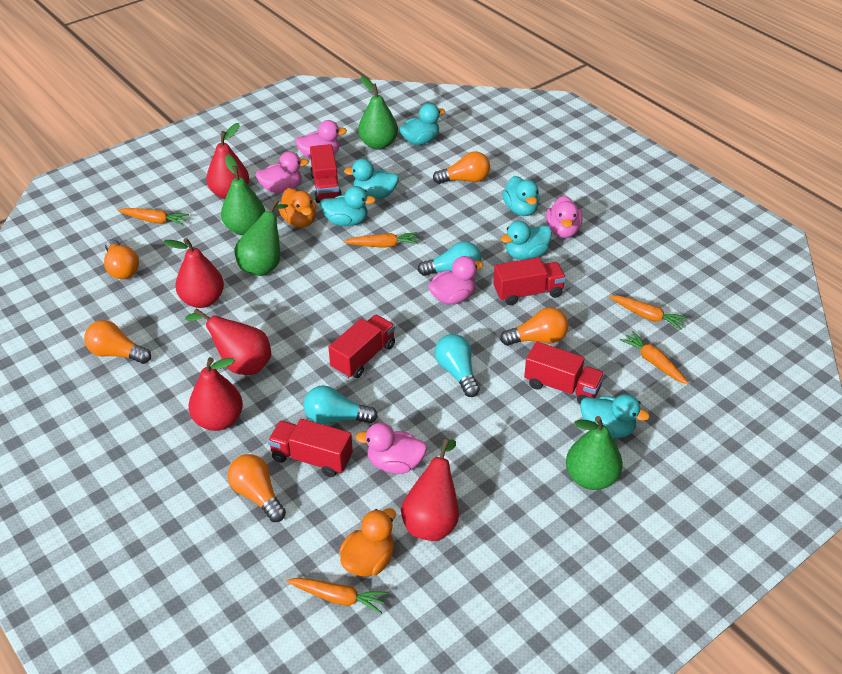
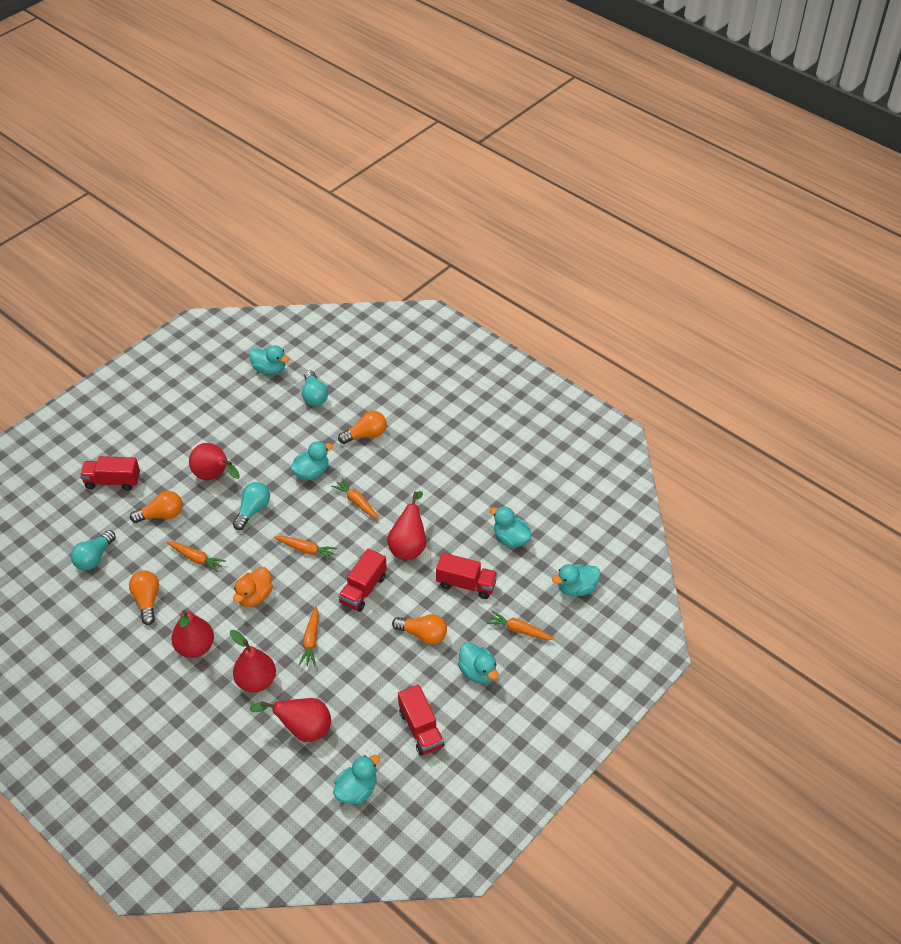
green pear: 4 -> 0
orange duck: 2 -> 1
orange light bulb: 5 -> 4
pink duck: 5 -> 0
red truck: 5 -> 4

